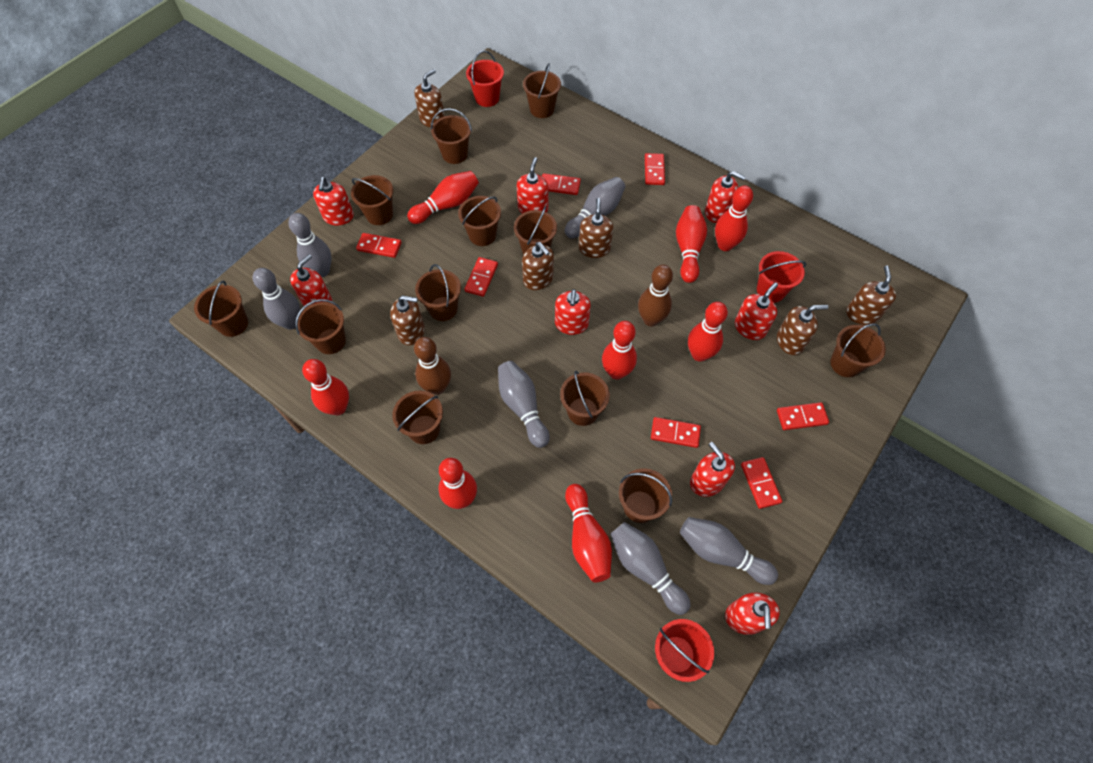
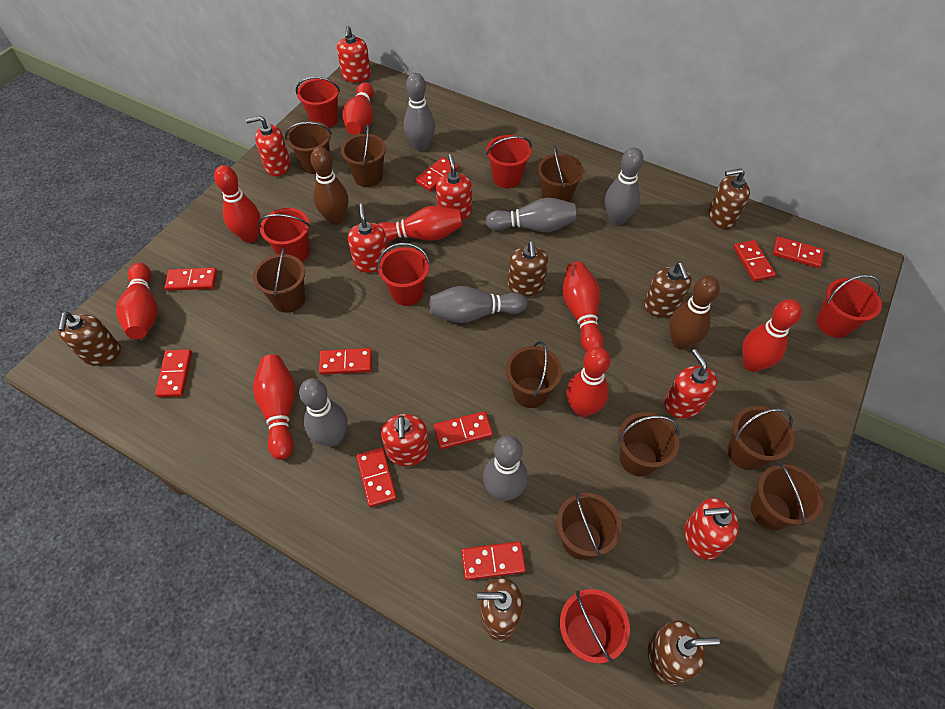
brown bucket: 12 -> 9
red bucket: 3 -> 6
red domino: 7 -> 9
red soap dispenser: 8 -> 7

